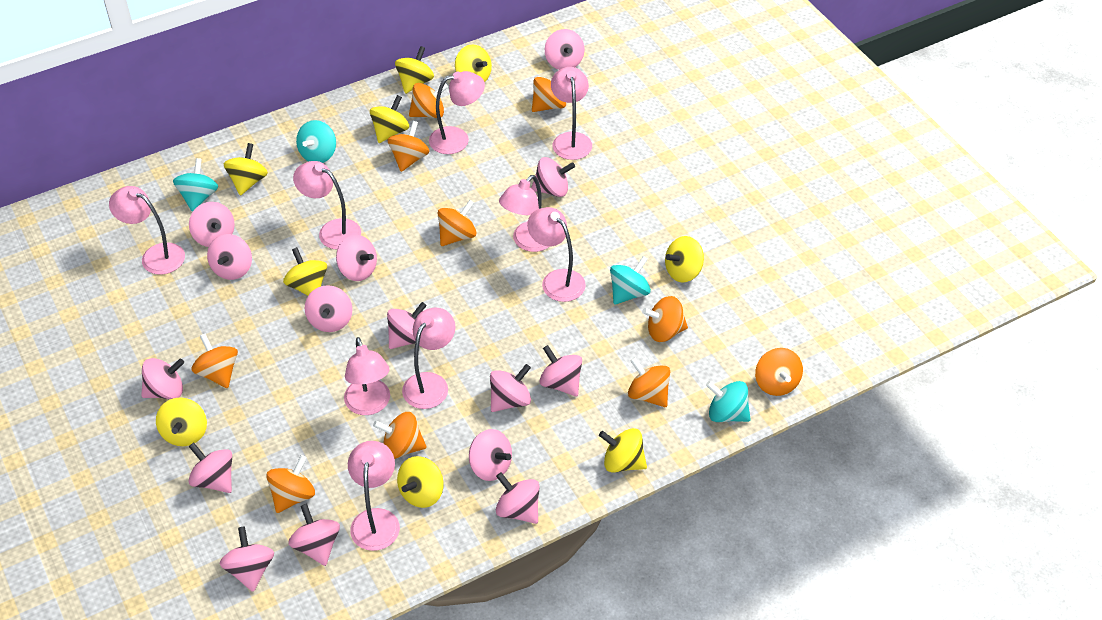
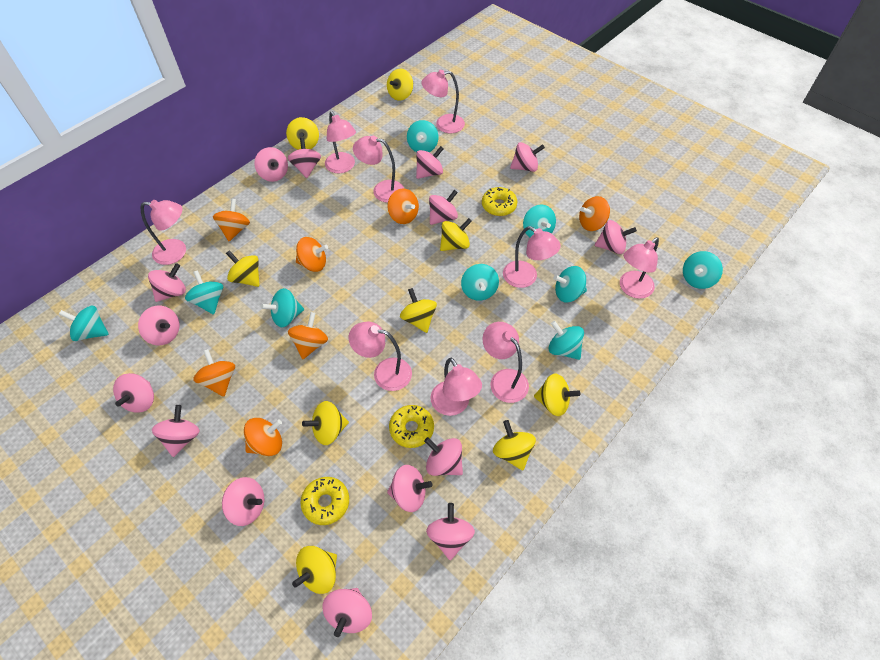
orange spinning top: 10 -> 7
turquoise spinning top: 4 -> 9
yellow donut: 0 -> 3

